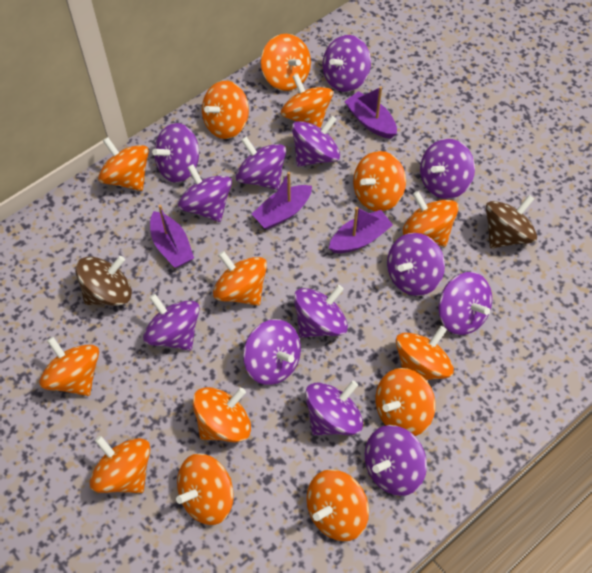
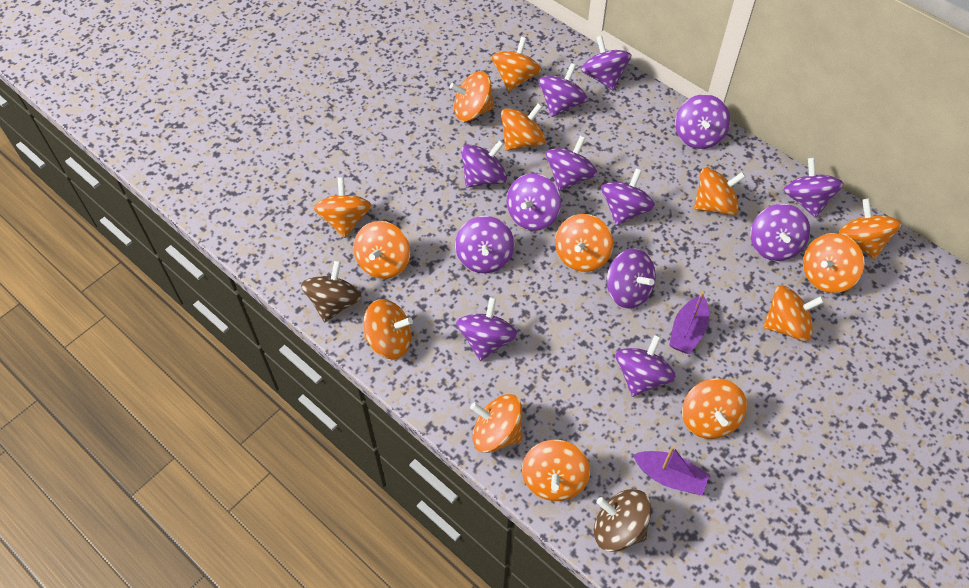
purple boat: 4 -> 2

